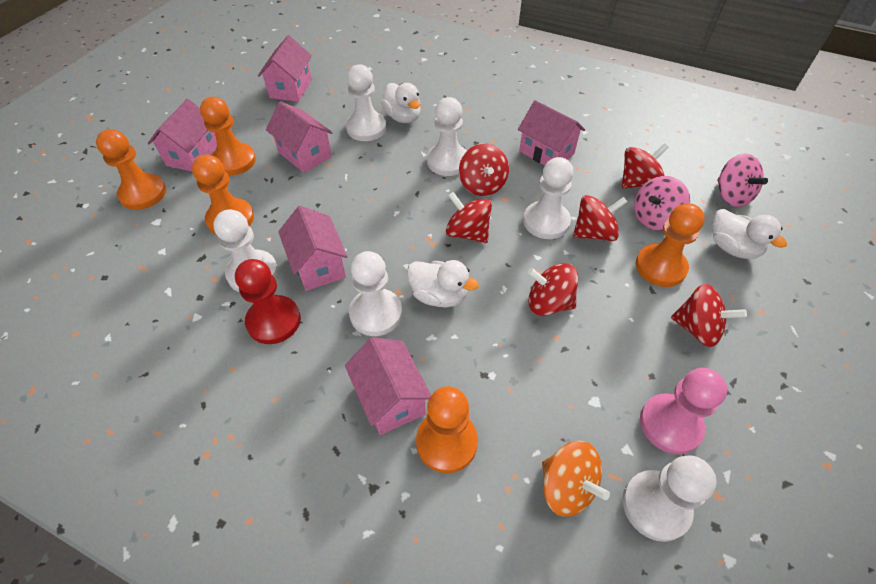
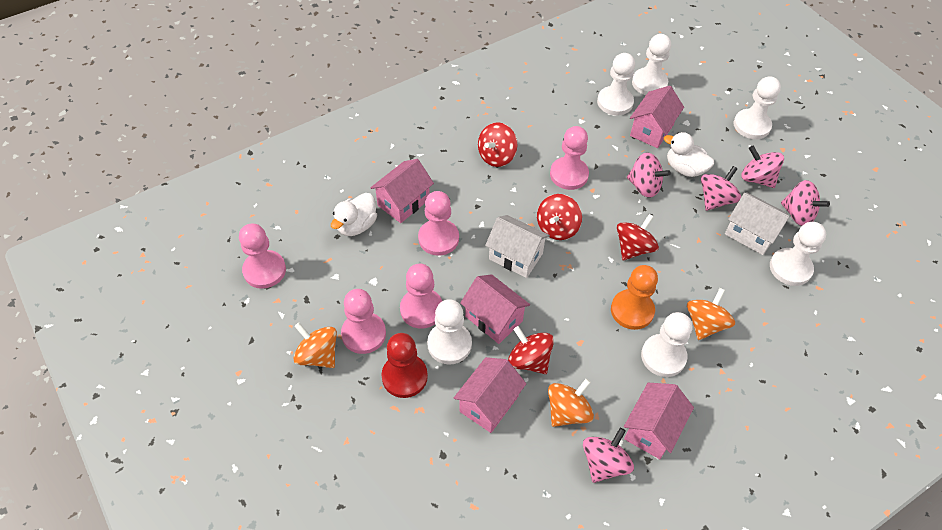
orange pawn: 5 -> 1
orange spinning top: 1 -> 3
pink house: 6 -> 5
pink pawn: 1 -> 5
pink spinning top: 2 -> 5
red spinning top: 6 -> 4
white duck: 3 -> 2
white house: 0 -> 2

